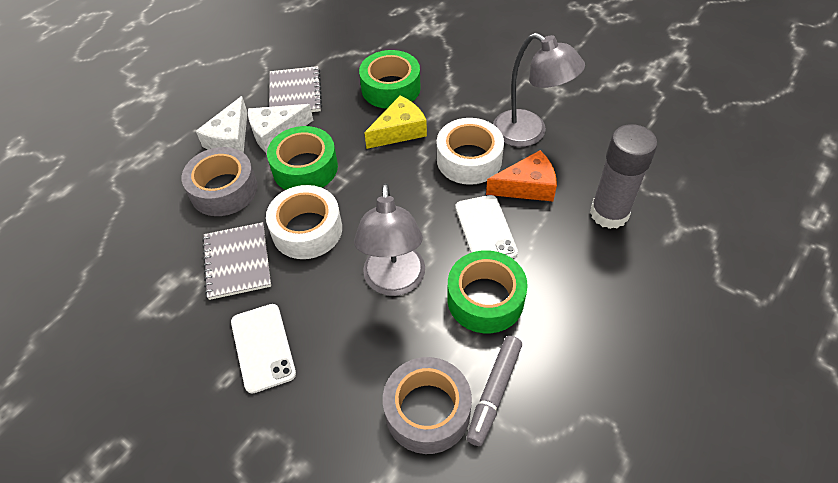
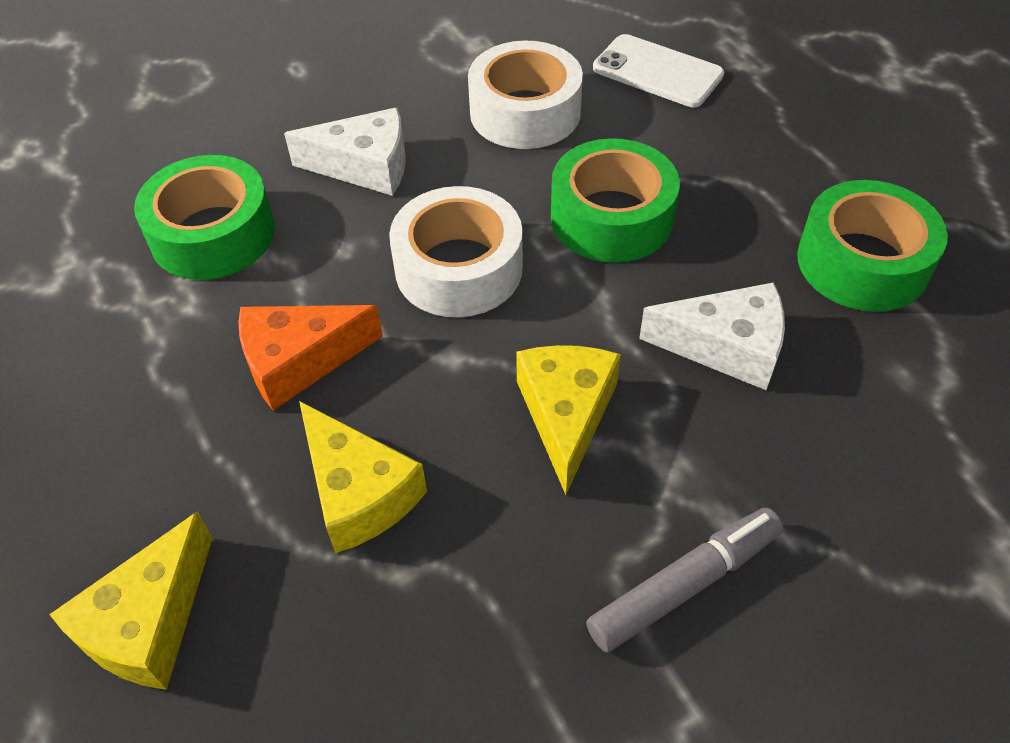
grey glue stick: 1 -> 0
grey lamp: 2 -> 0
grey notebook: 2 -> 0
grey tape: 2 -> 0
white phone: 2 -> 1
yellow cheese: 1 -> 3

